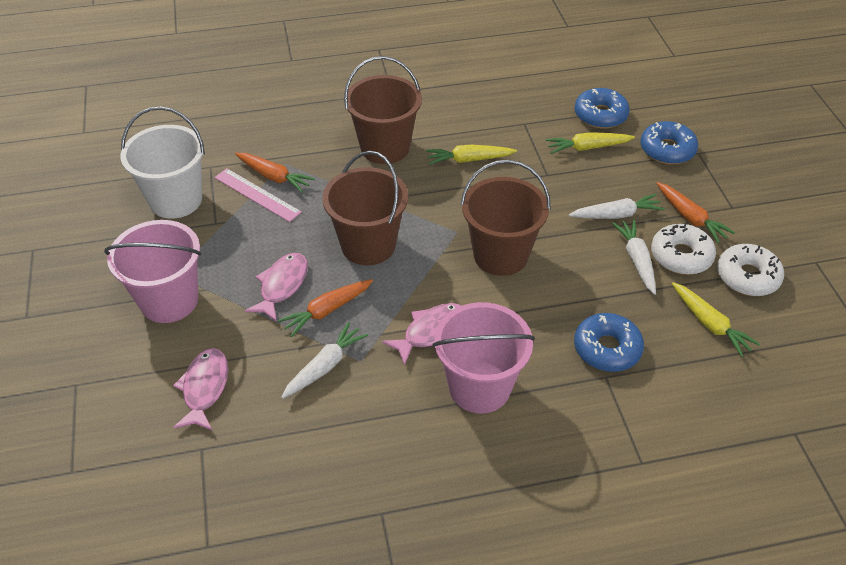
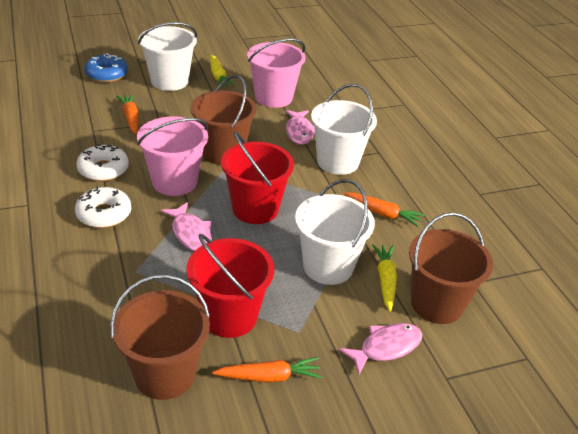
blue donut: 3 -> 1
pink ruler: 1 -> 0
red bucket: 0 -> 2
white bucket: 1 -> 3
white carrot: 3 -> 0
yellow carrot: 3 -> 2

